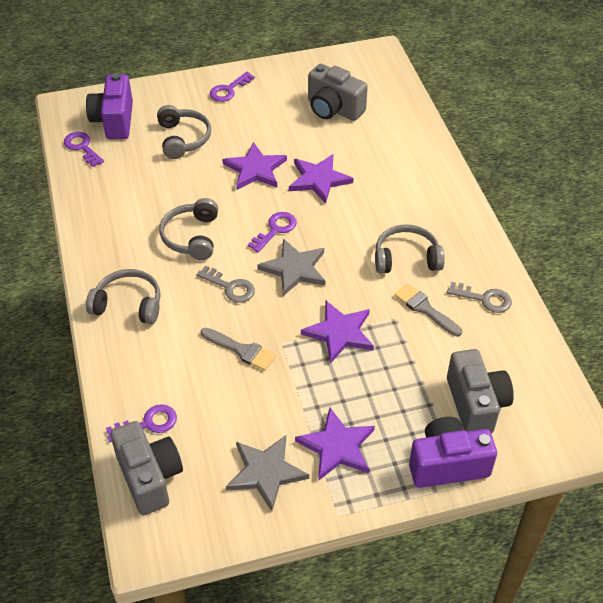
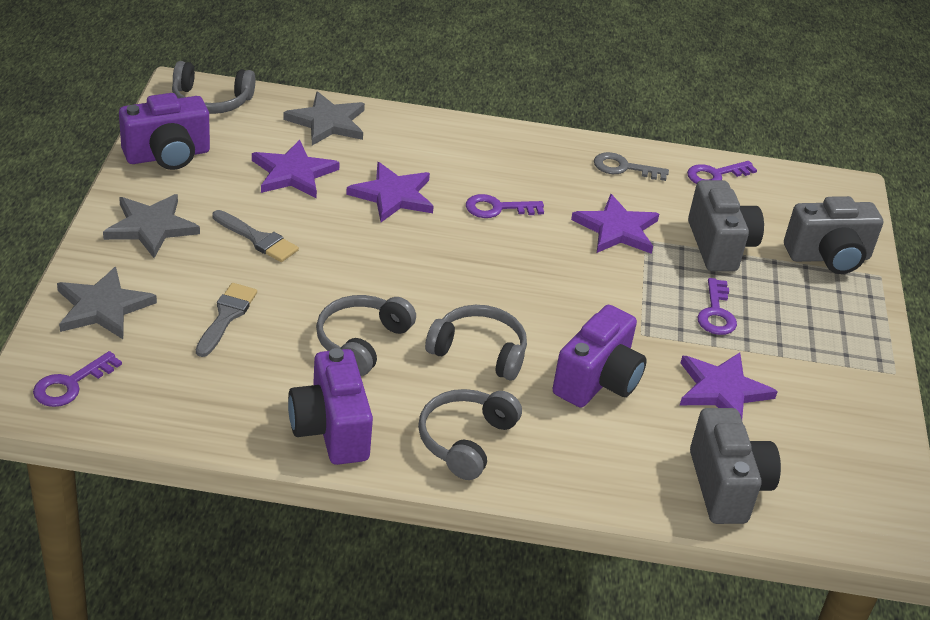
grey key: 2 -> 1
grey star: 2 -> 3
purple camera: 2 -> 3

